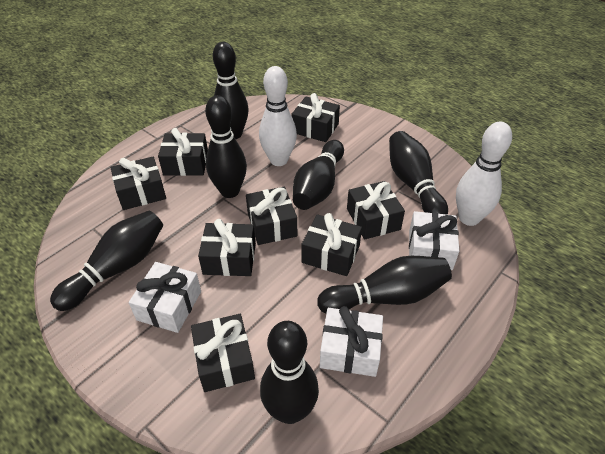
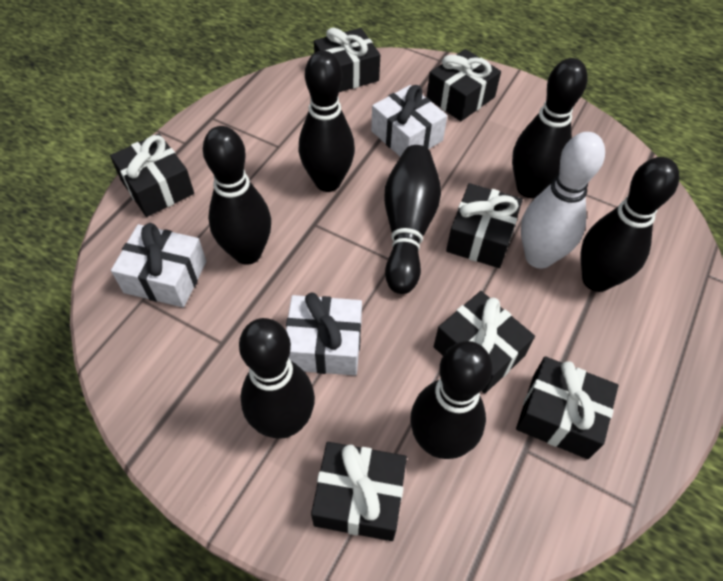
black gift: 8 -> 7
white bowling pin: 2 -> 1

